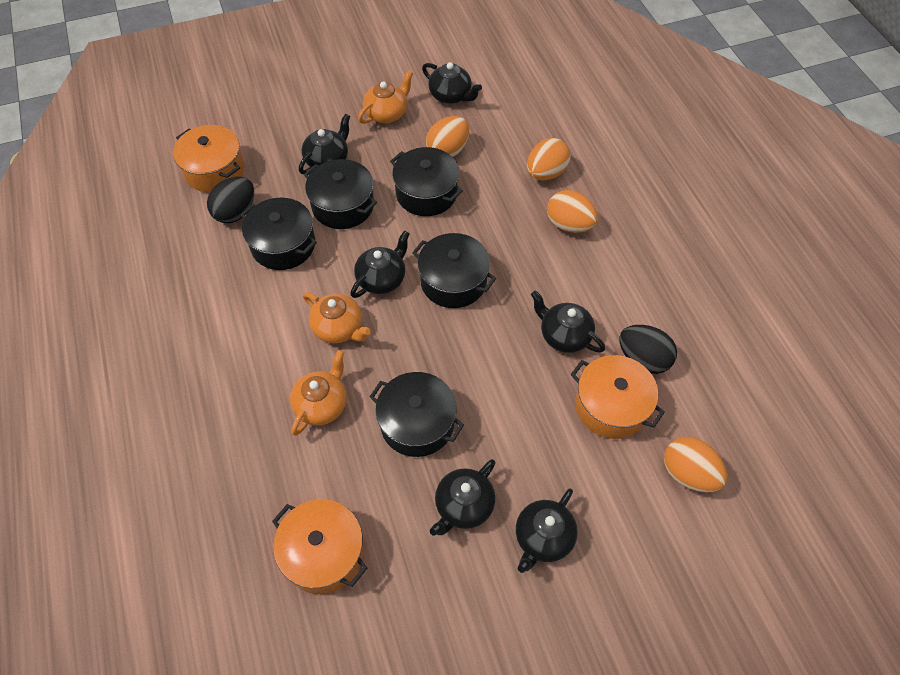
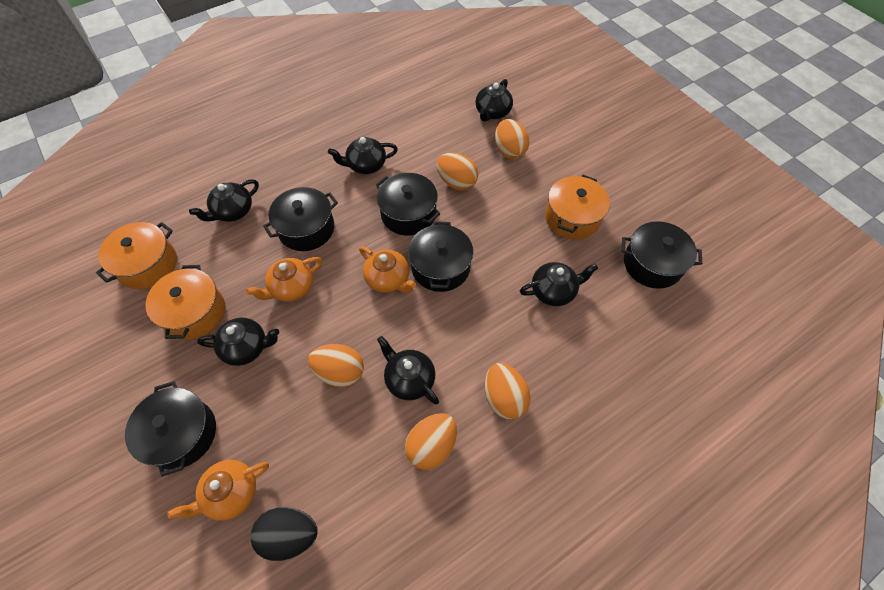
black egg: 2 -> 1
orange egg: 4 -> 5

